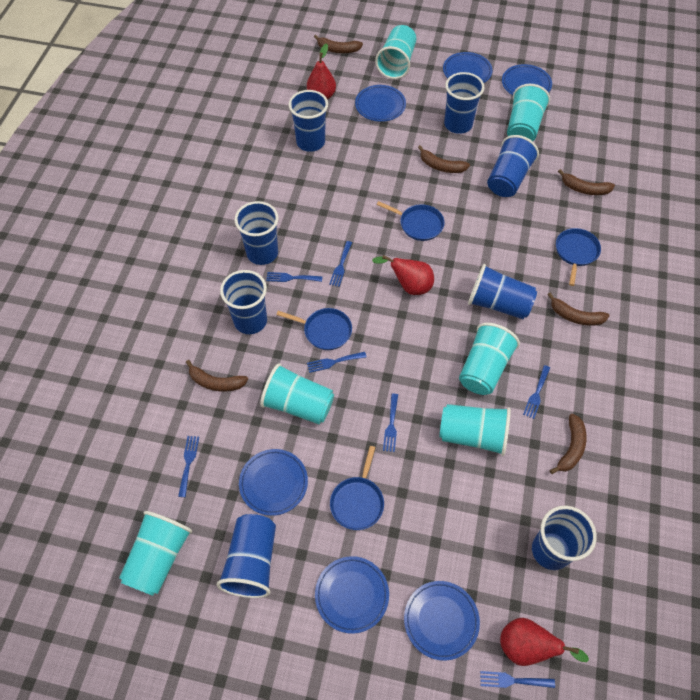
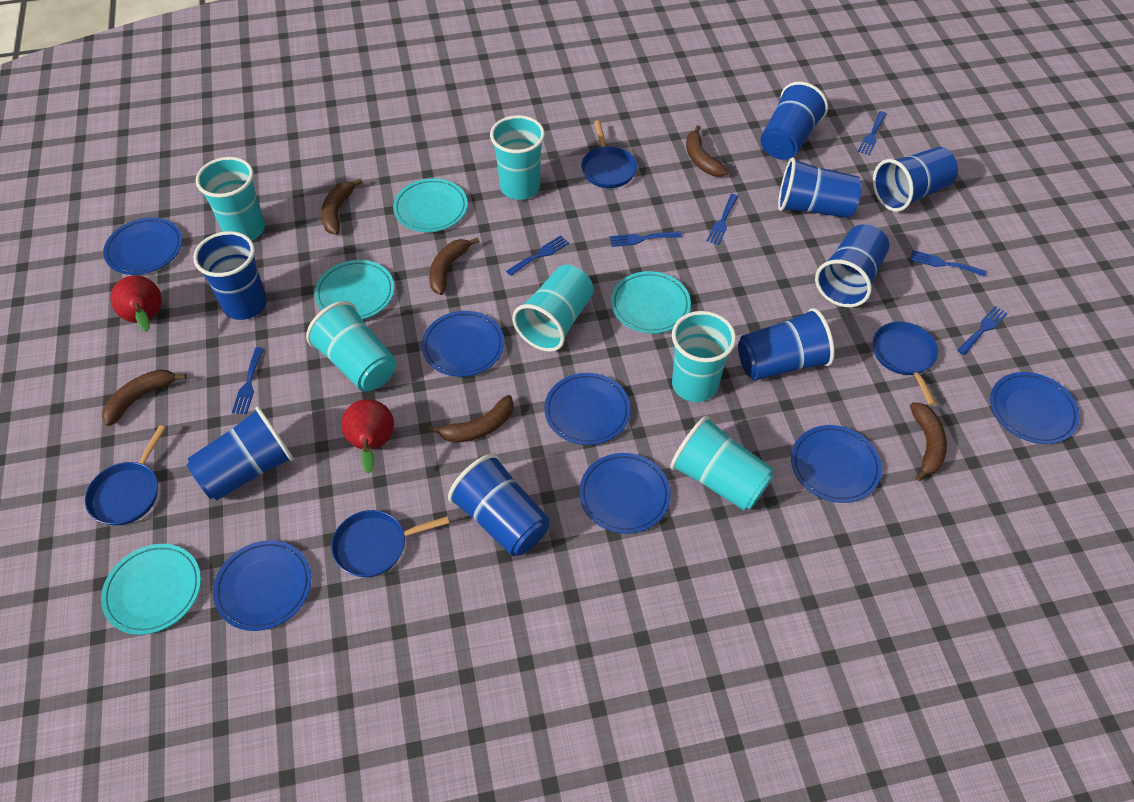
blue plate: 6 -> 7
red pear: 3 -> 2
turquoise plate: 0 -> 4

